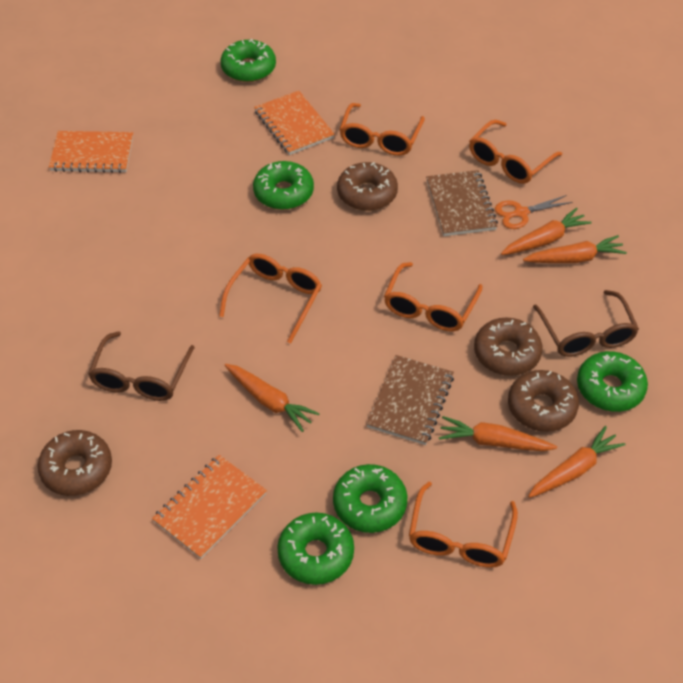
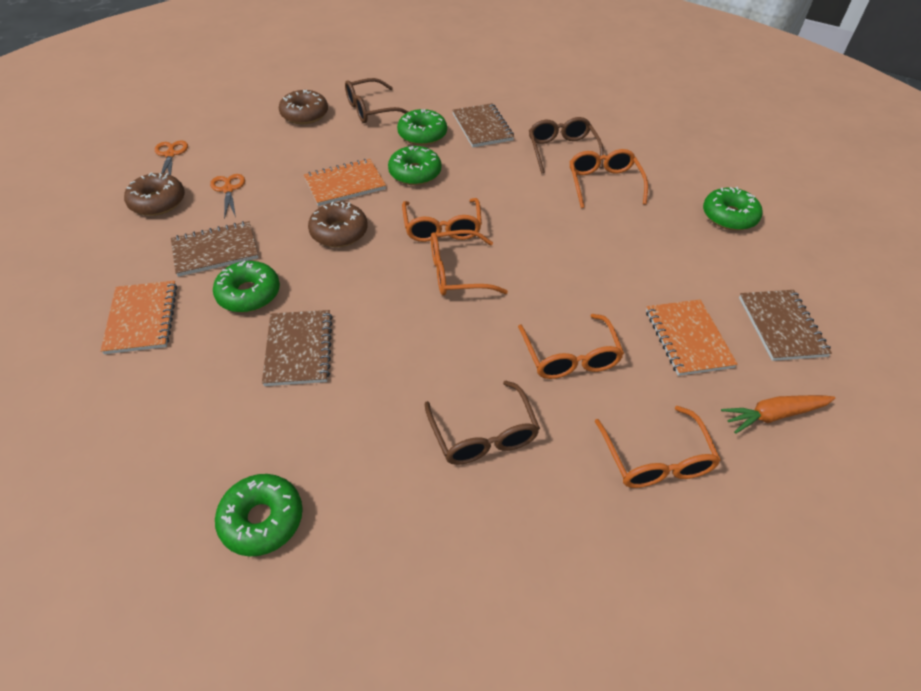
brown donut: 4 -> 3
brown glasses: 2 -> 3
brown notebook: 2 -> 4
orange carrot: 5 -> 1
orange scissors: 1 -> 2

